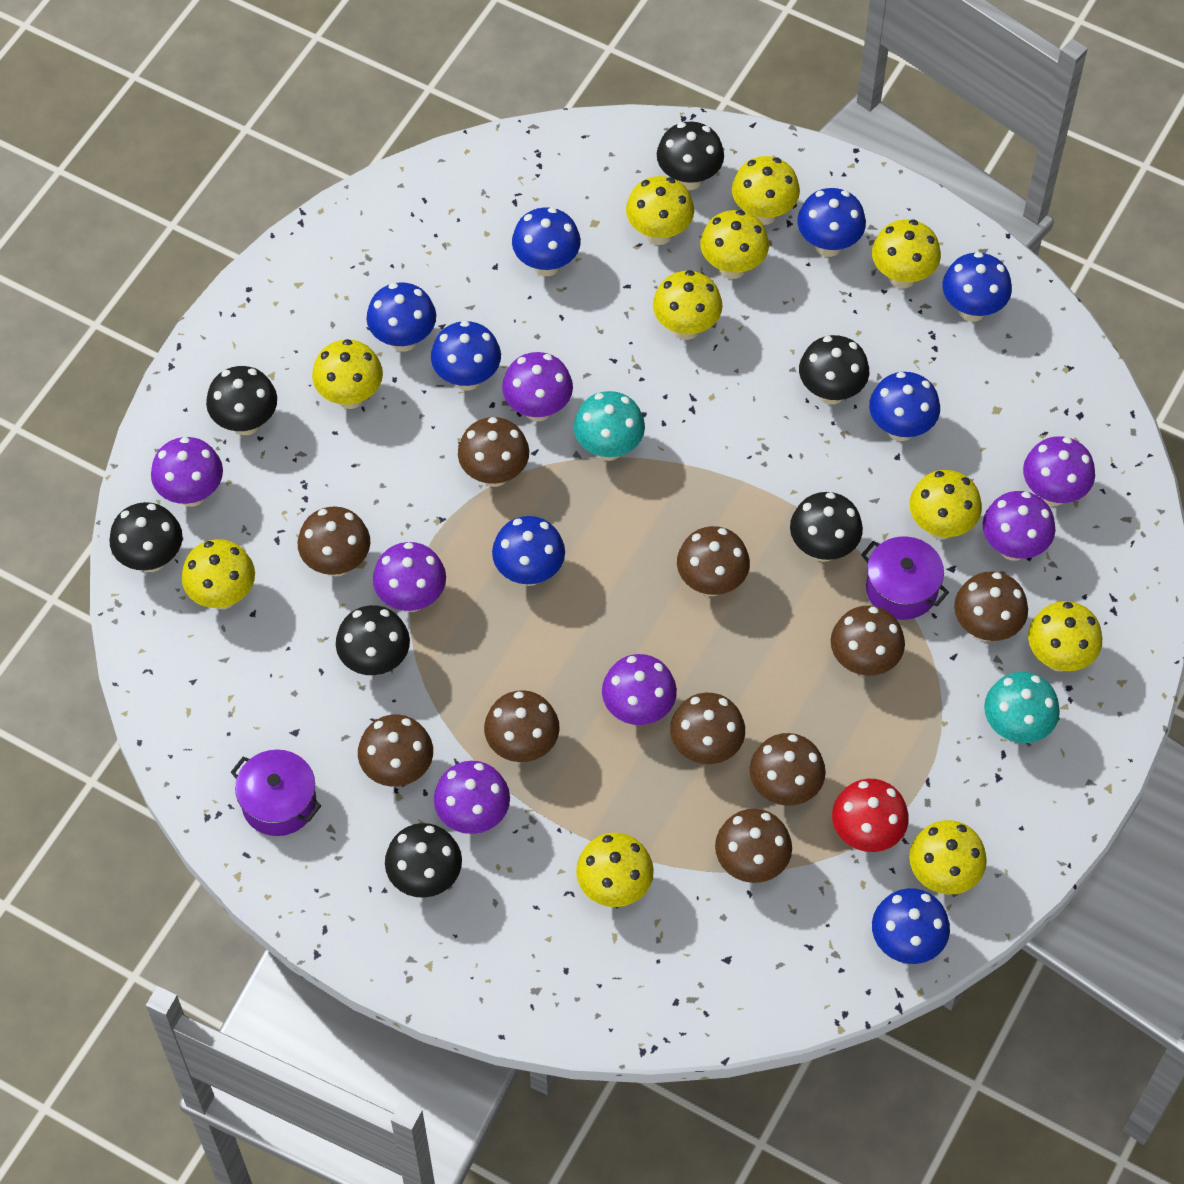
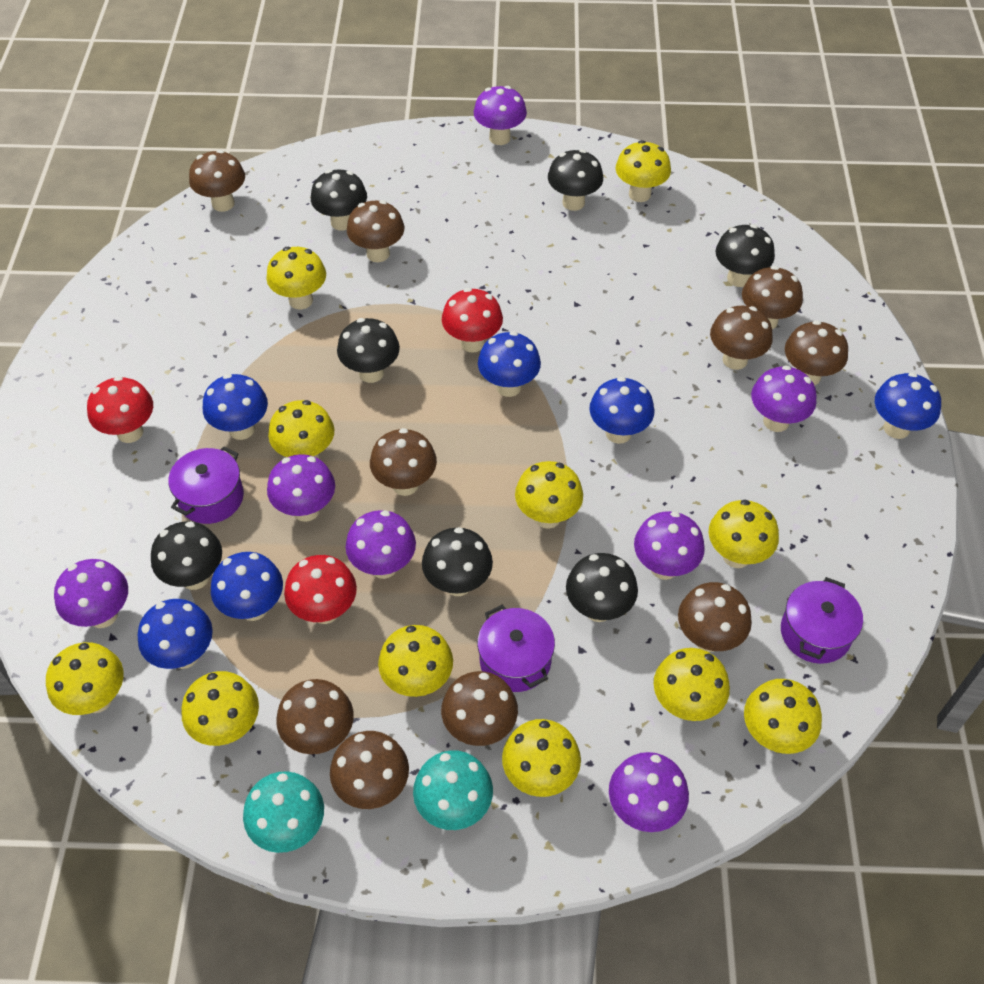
blue mushroom: 8 -> 6
purple pot: 2 -> 3
red mushroom: 1 -> 3

